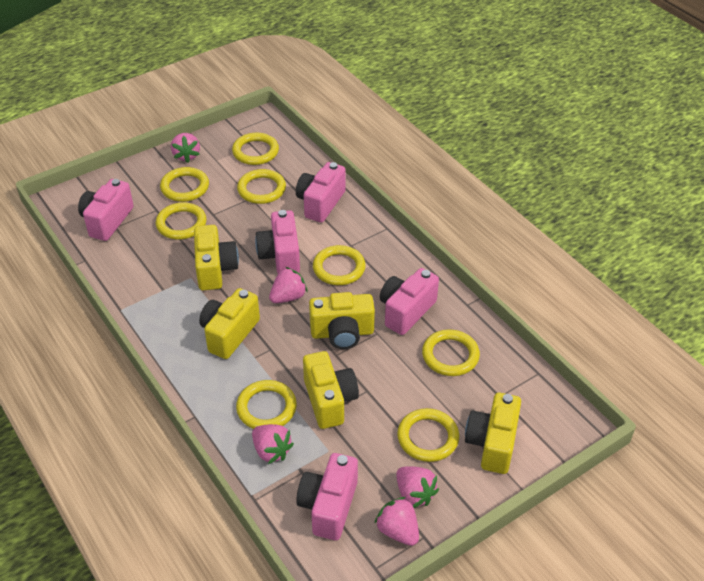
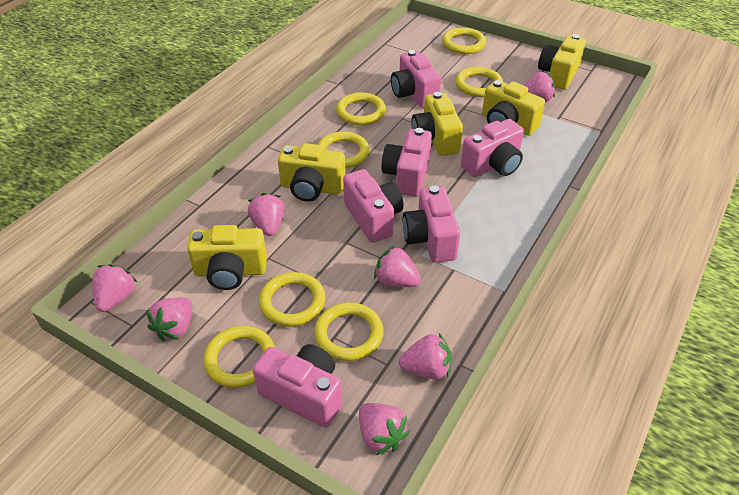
pink camera: 5 -> 6
pink strawberry: 5 -> 7
yellow ring: 8 -> 7

